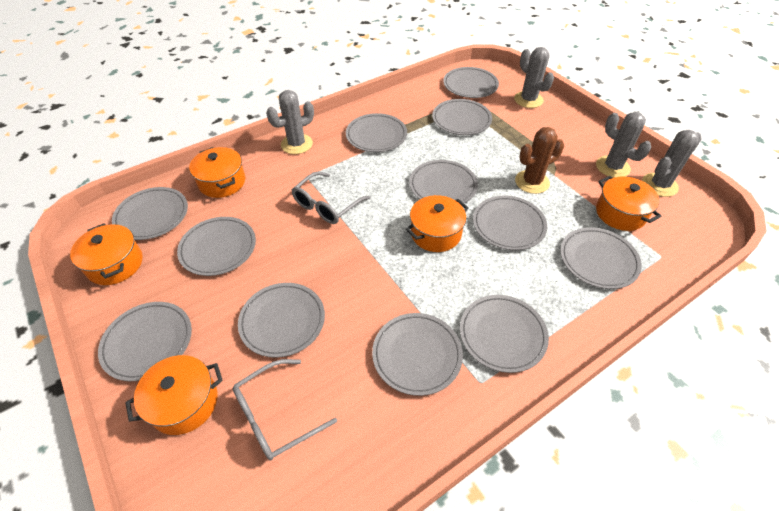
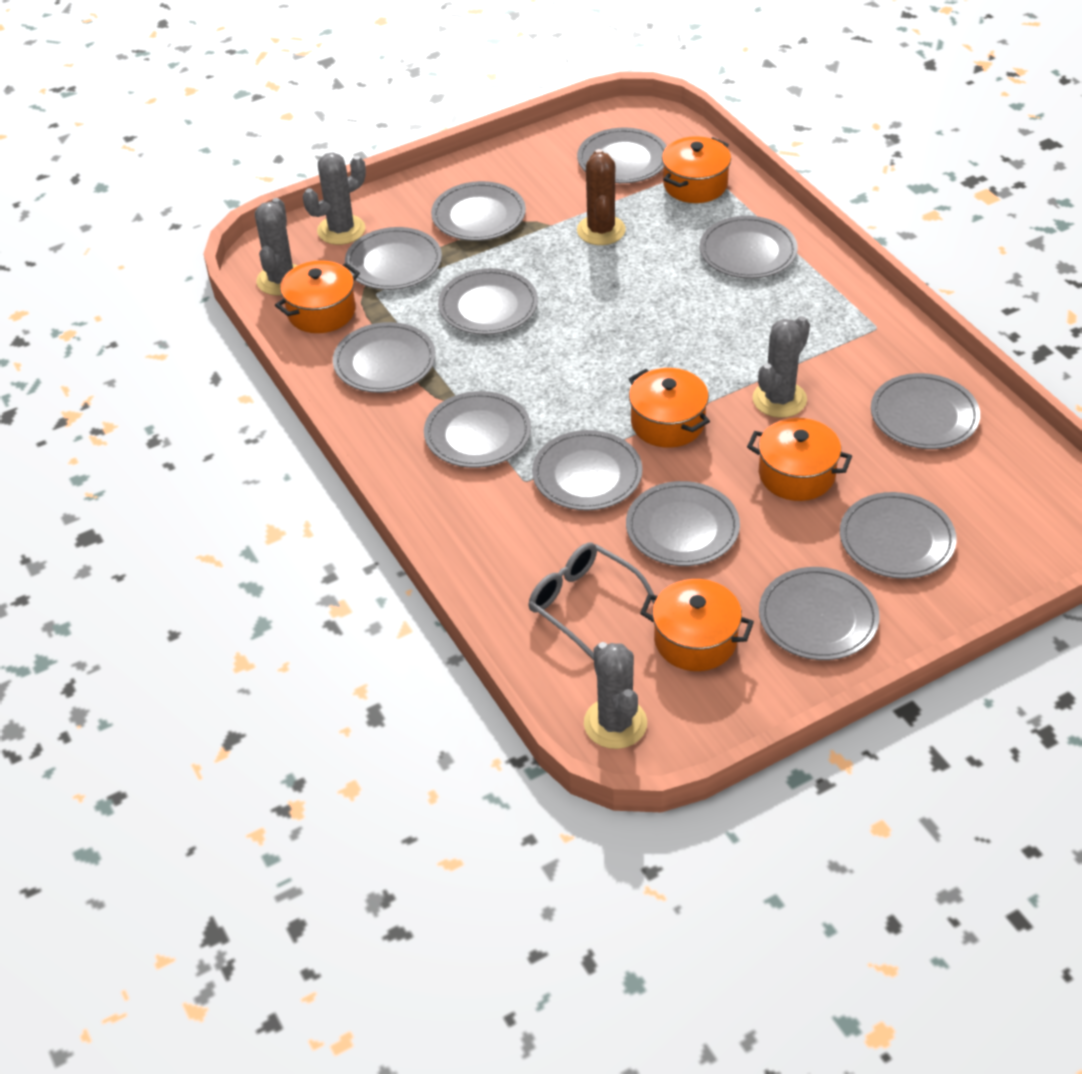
grey glasses: 2 -> 1

